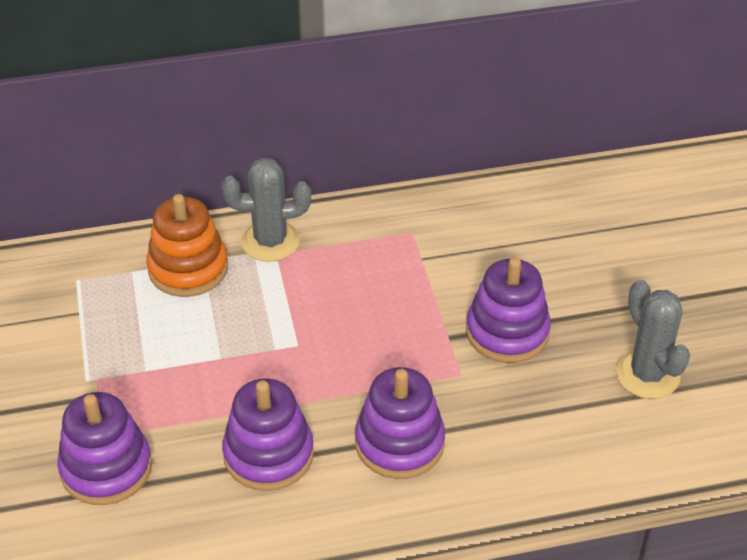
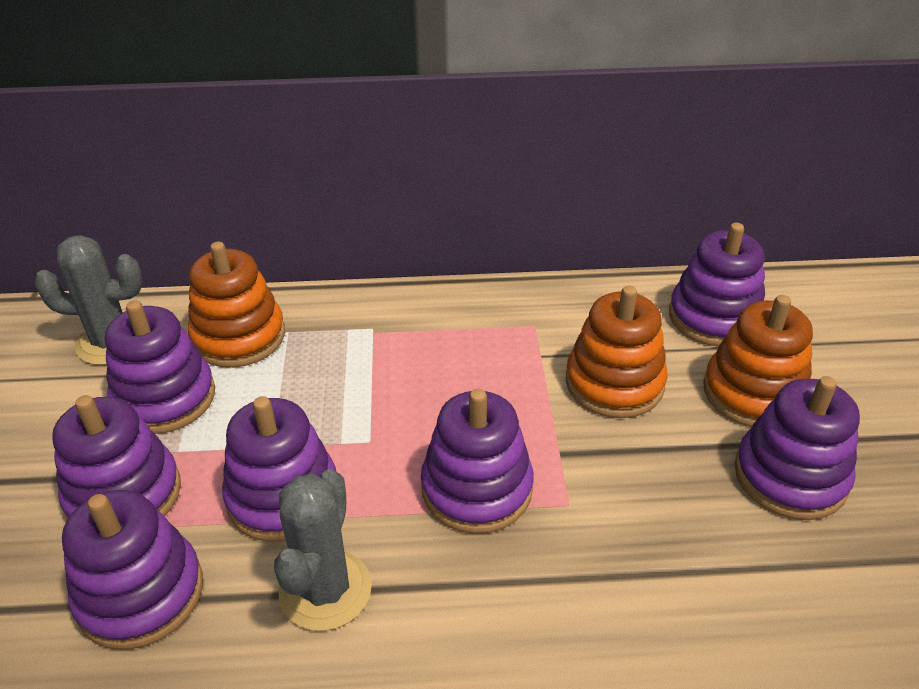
orange stacking toy: 1 -> 3
purple stacking toy: 4 -> 7

